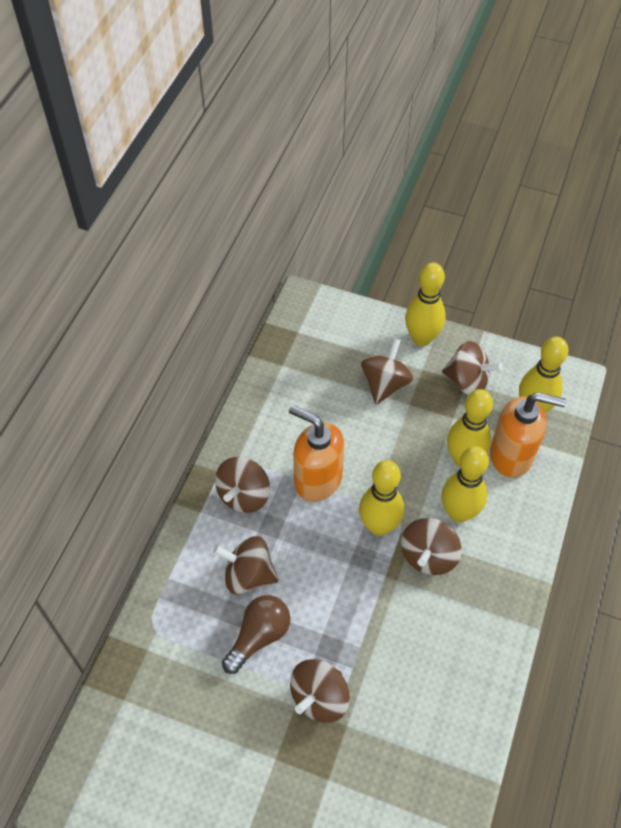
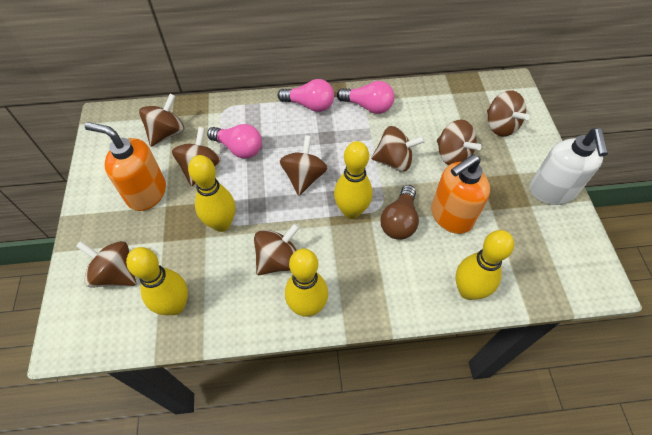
brown spinning top: 6 -> 8
pink light bulb: 0 -> 3
white soap dispenser: 0 -> 1

